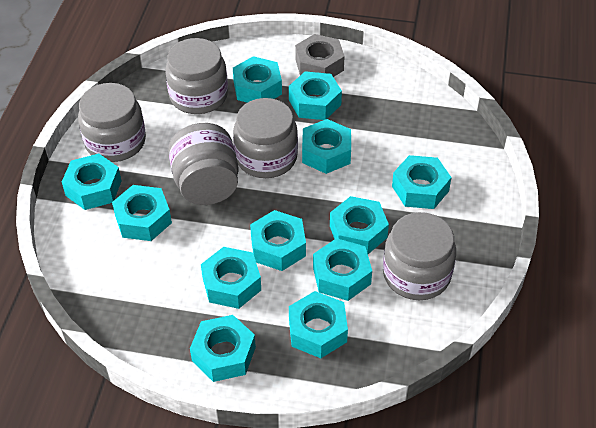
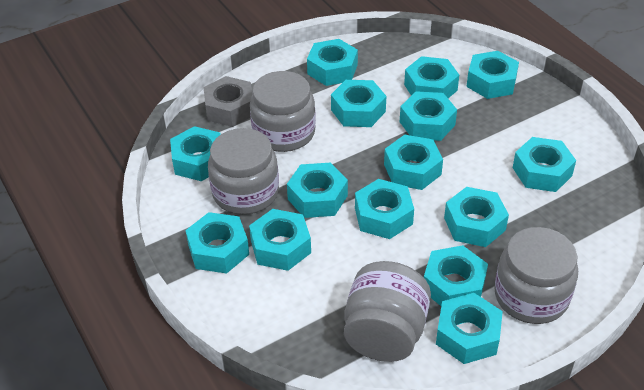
grey jar: 5 -> 4
turquoise nut: 12 -> 15

